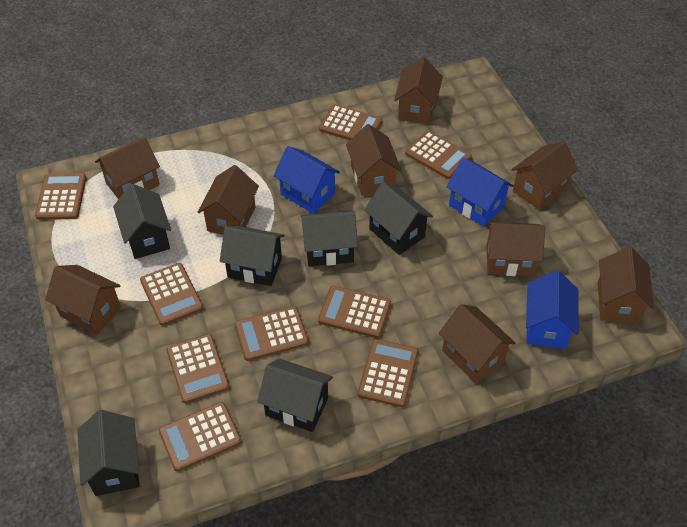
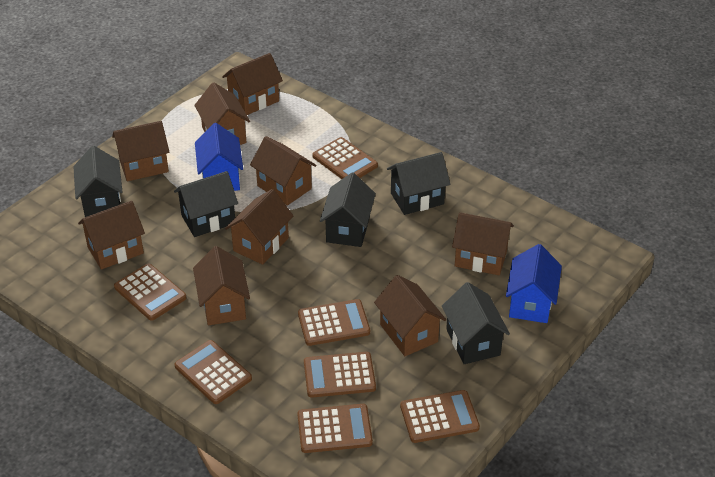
black house: 6 -> 5
blue house: 3 -> 2
brown calculator: 9 -> 7

